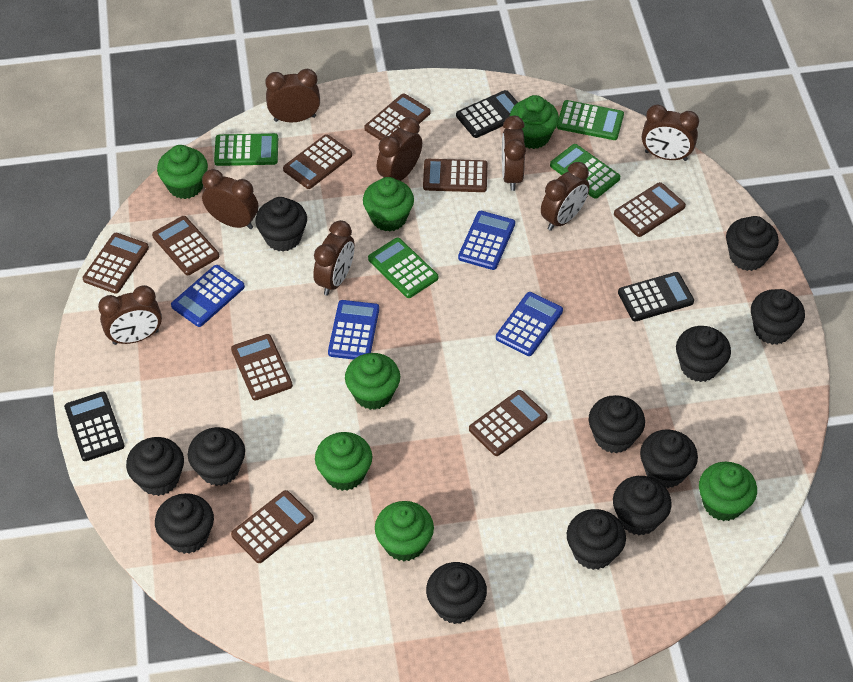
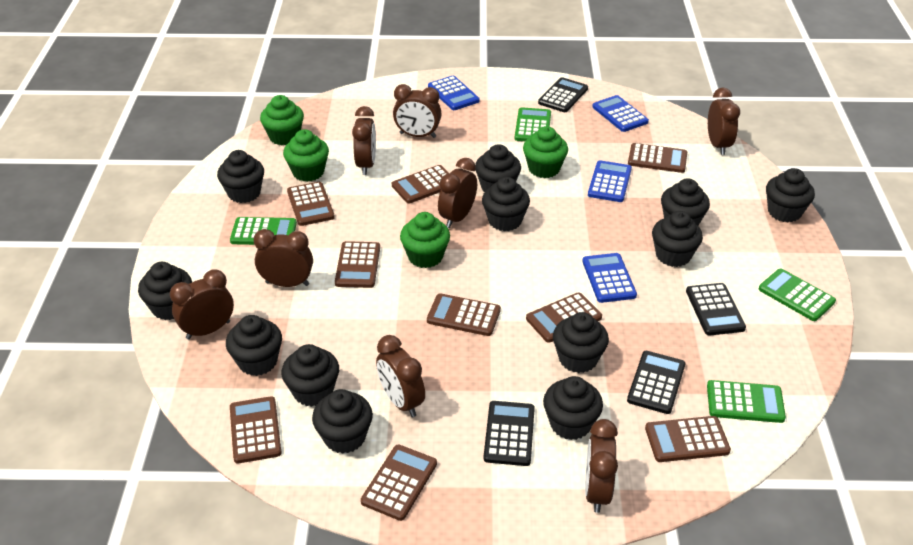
black calculator: 3 -> 4
green cupcake: 7 -> 4

